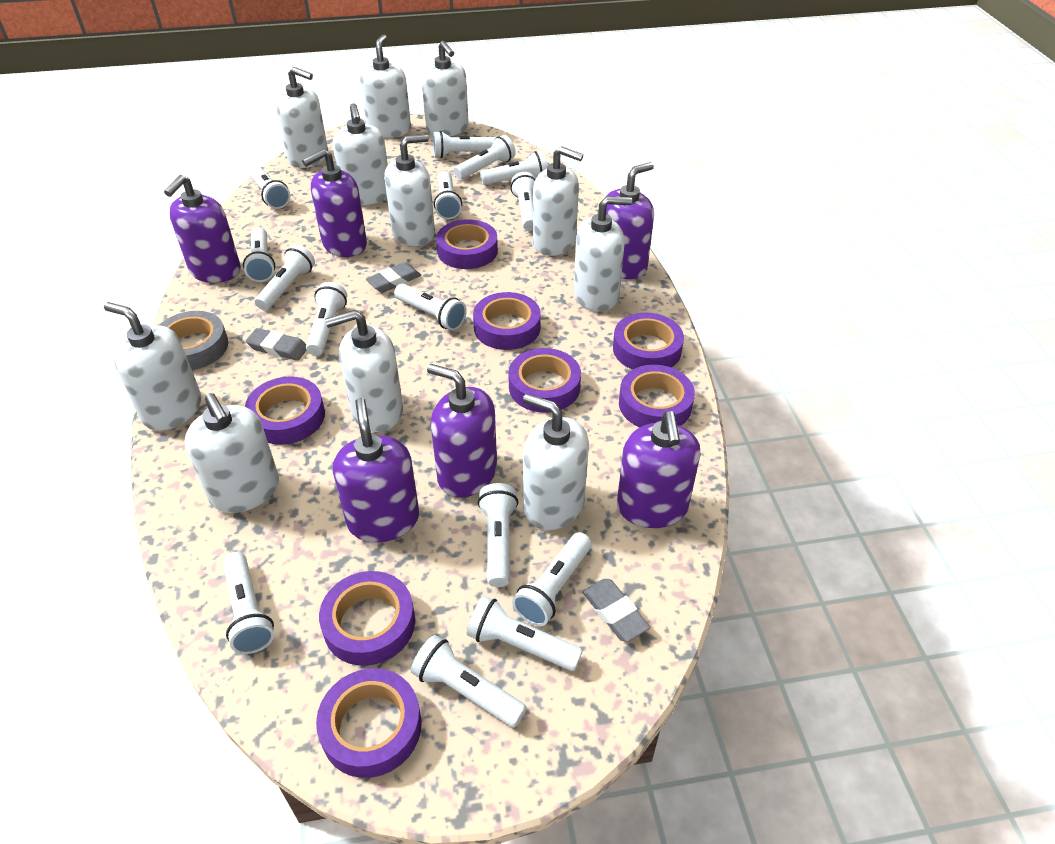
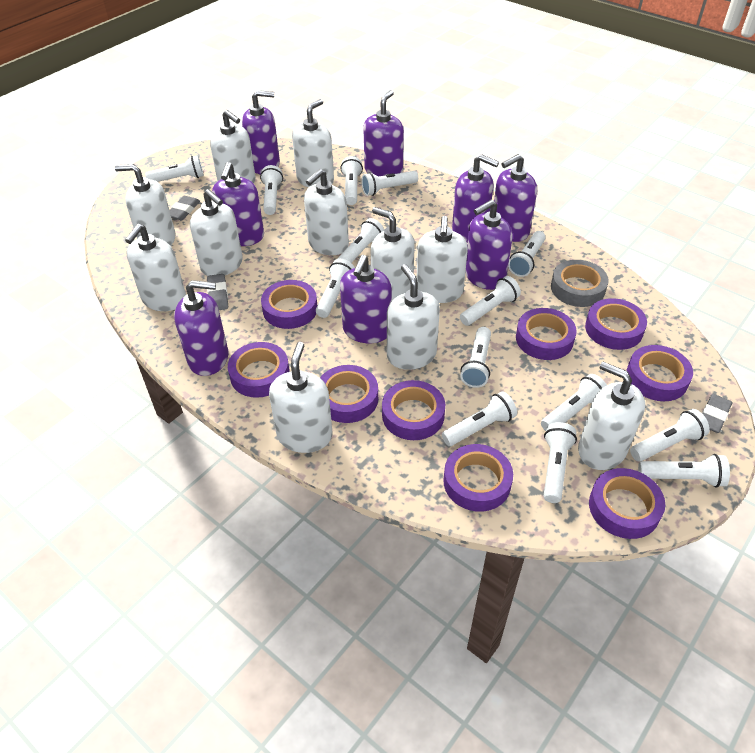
purple soap dispenser: 6 -> 8
purple tape: 8 -> 9
white flashlight: 15 -> 14

